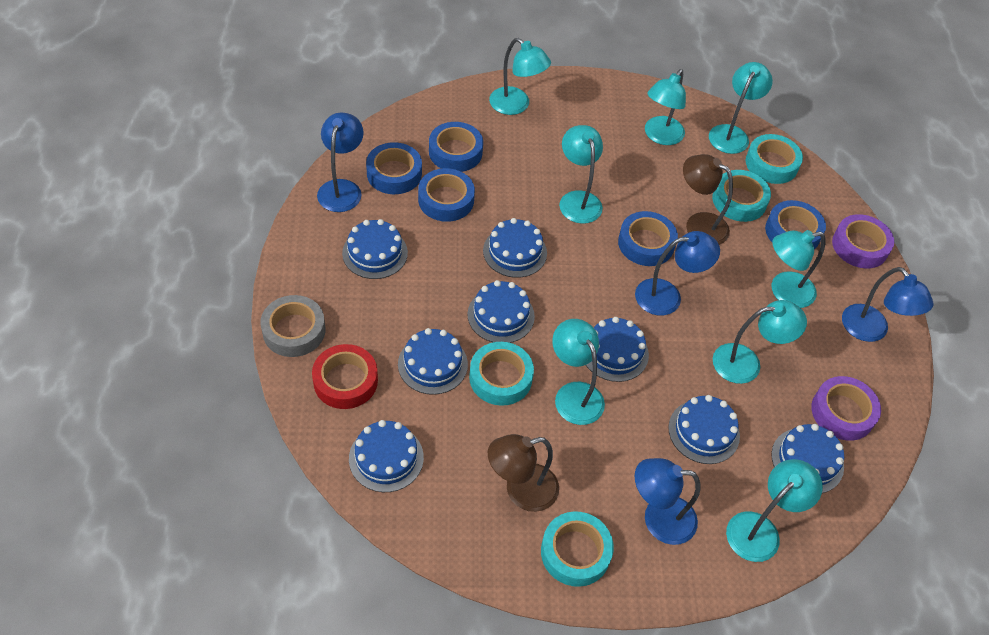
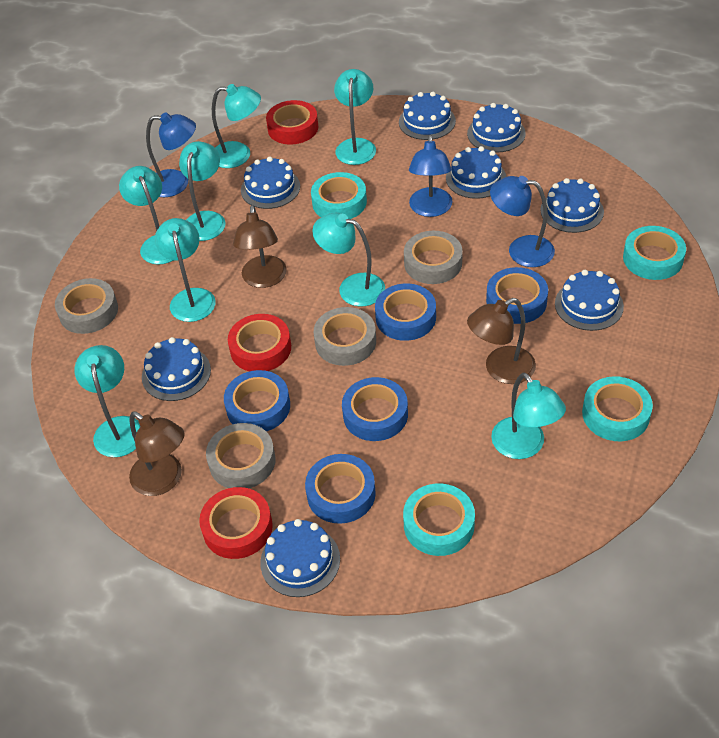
blue lamp: 4 -> 3
brown lamp: 2 -> 3
grey tape: 1 -> 4
purple tape: 2 -> 0
red tape: 1 -> 3

